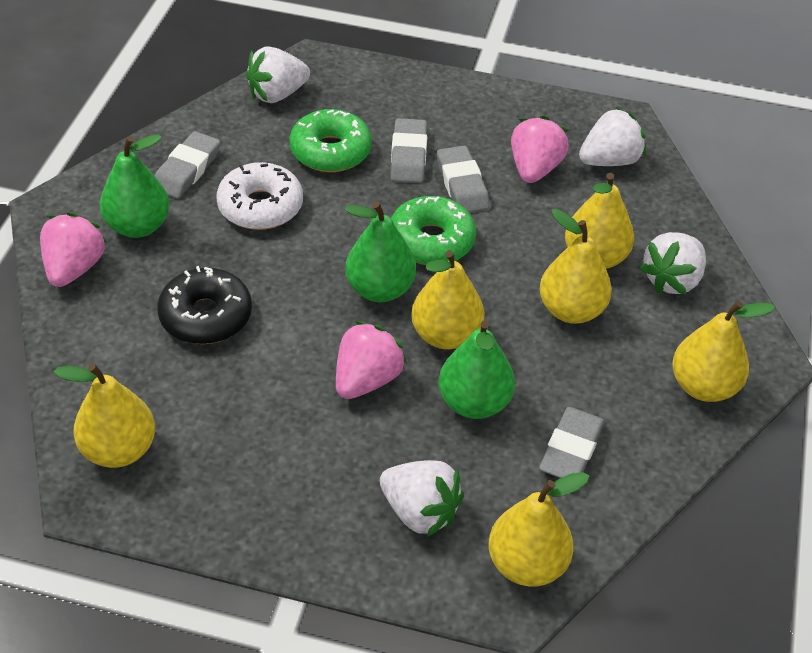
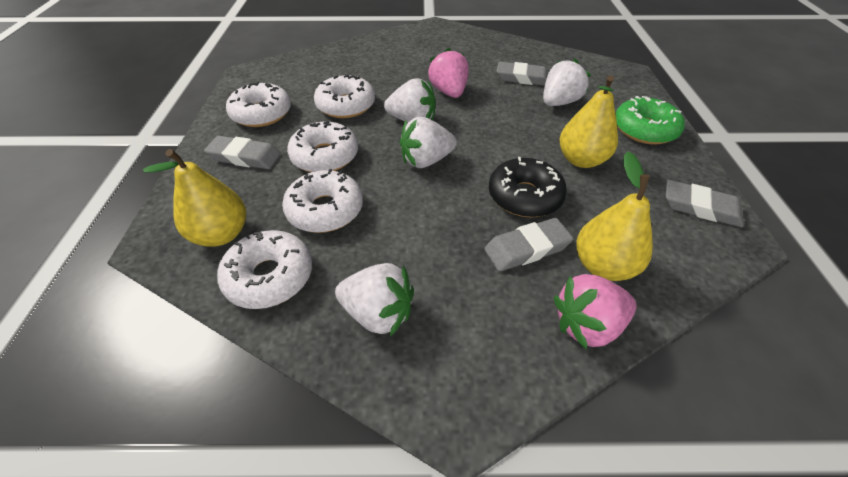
green donut: 2 -> 1
green pear: 3 -> 0
pink strawberry: 3 -> 2
white donut: 1 -> 5
yellow pear: 6 -> 3

